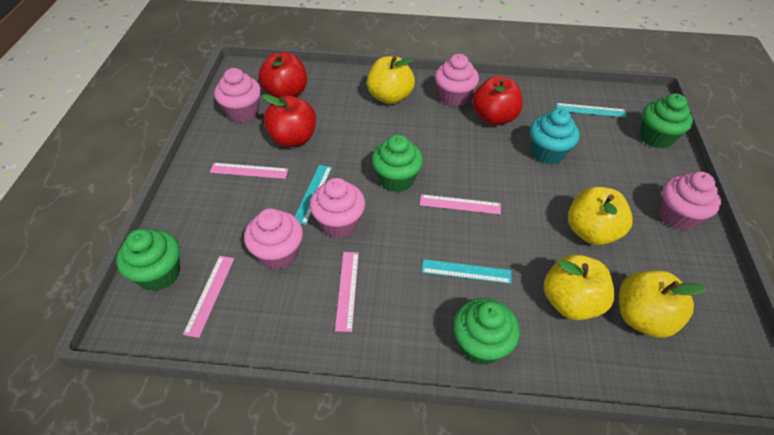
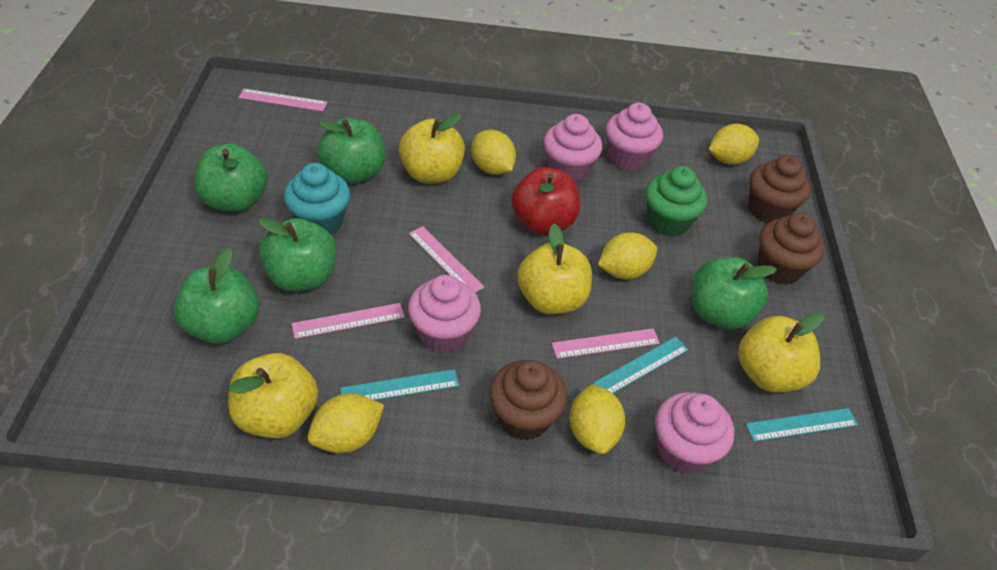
brown cupcake: 0 -> 3
green apple: 0 -> 5
green cupcake: 4 -> 1
pink cupcake: 5 -> 4
red apple: 3 -> 1
yellow lemon: 0 -> 5

